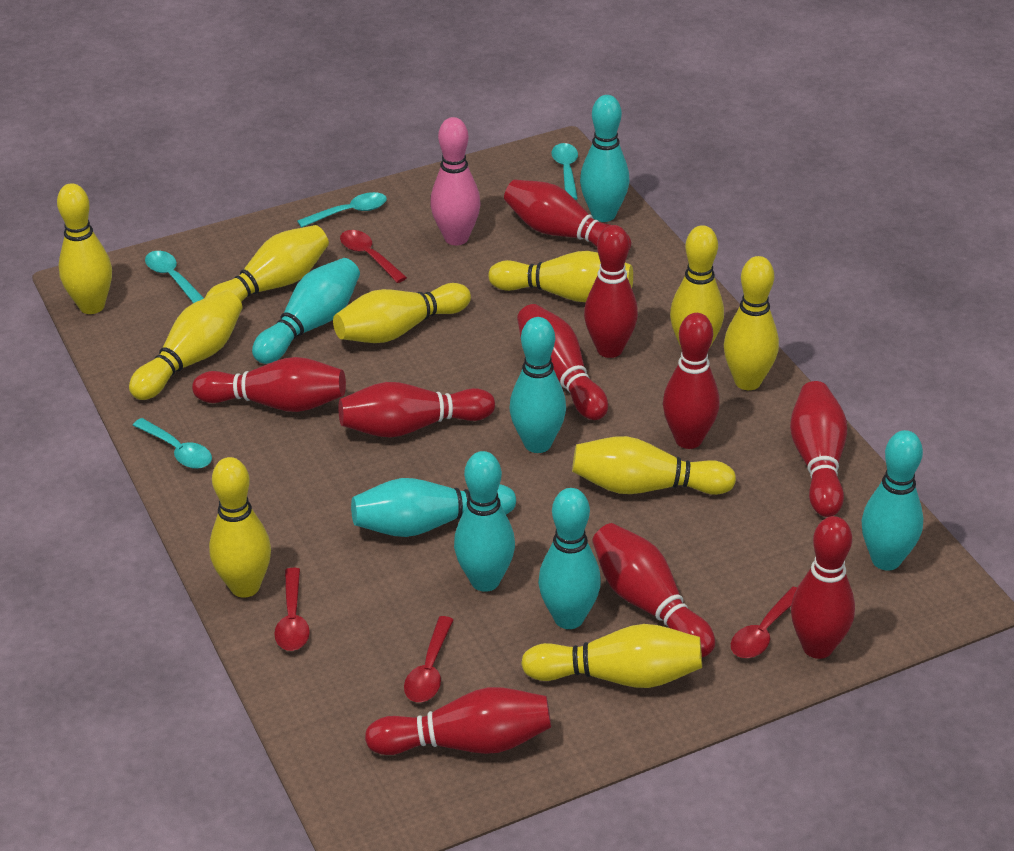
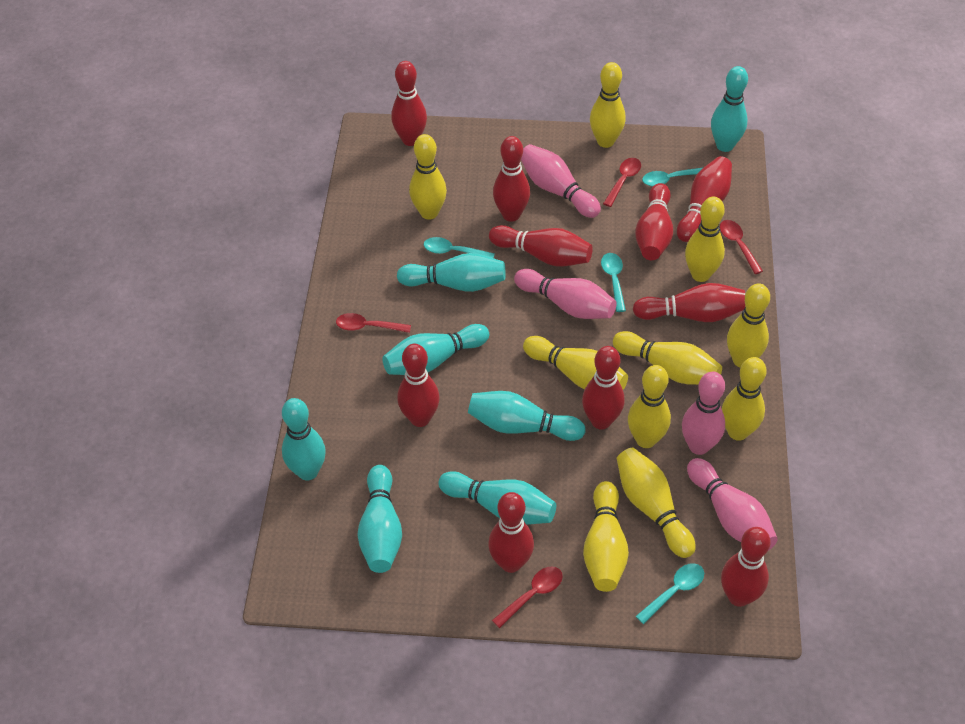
pink bowling pin: 1 -> 4

